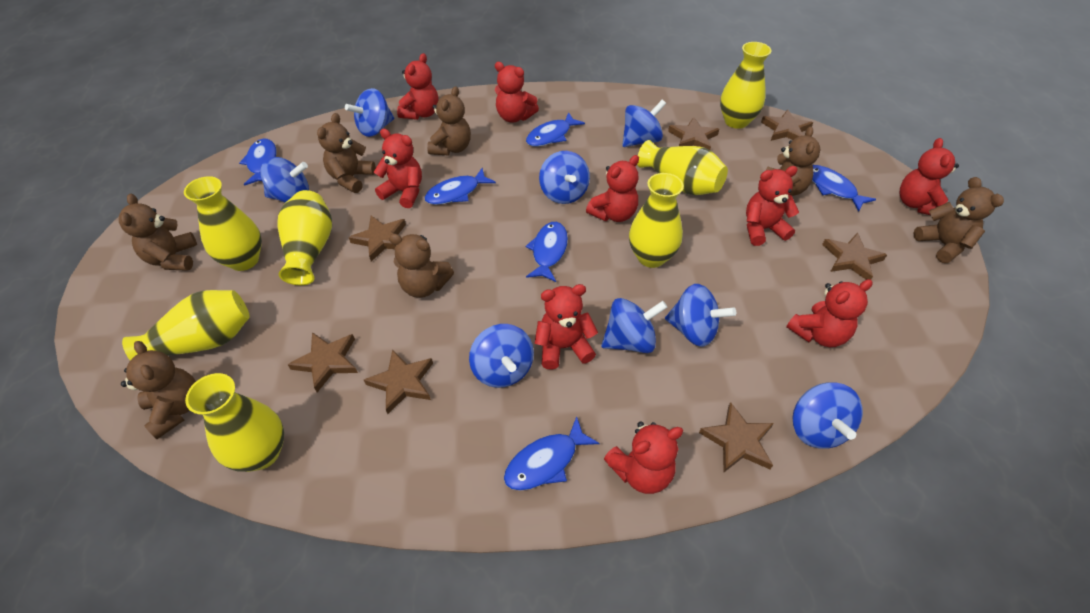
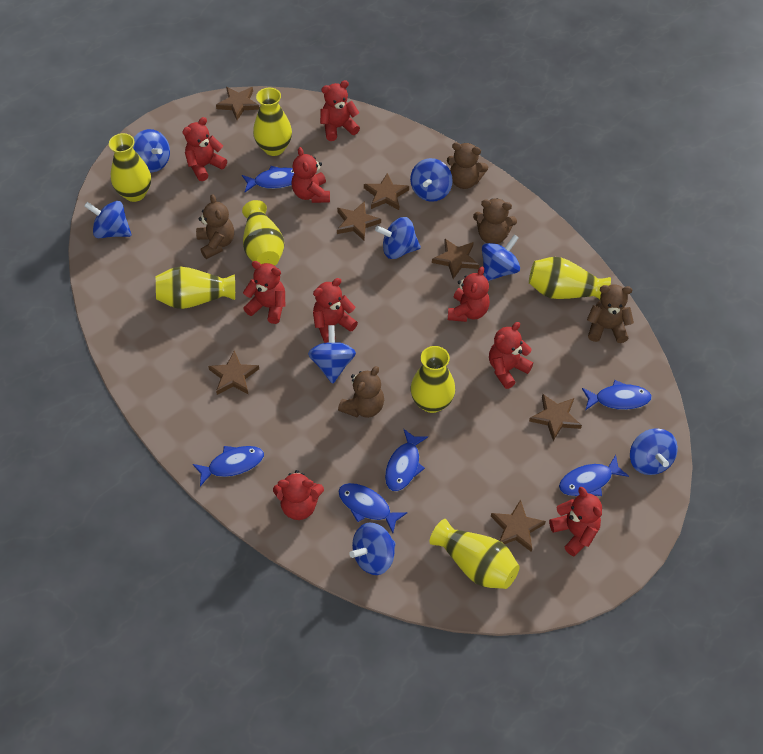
brown teddy bear: 7 -> 5

